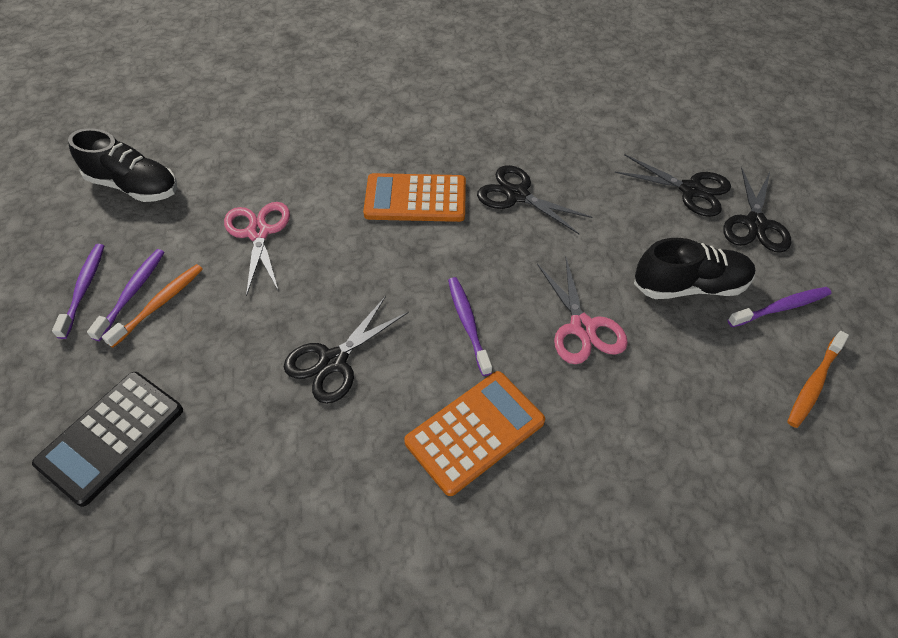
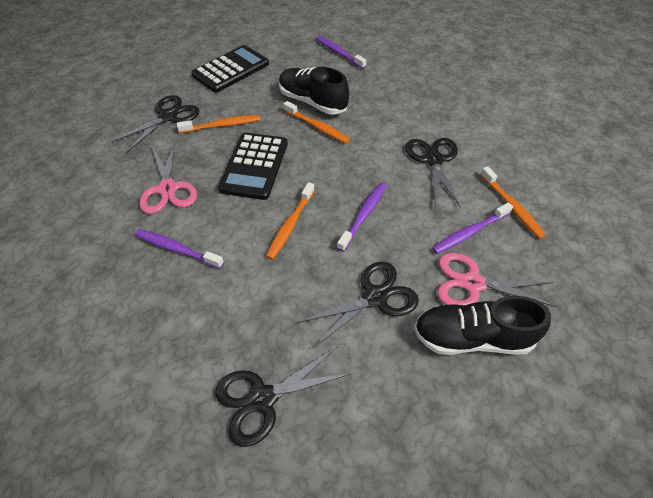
black calculator: 1 -> 2
orange calculator: 2 -> 0
orange toothbrush: 2 -> 4

